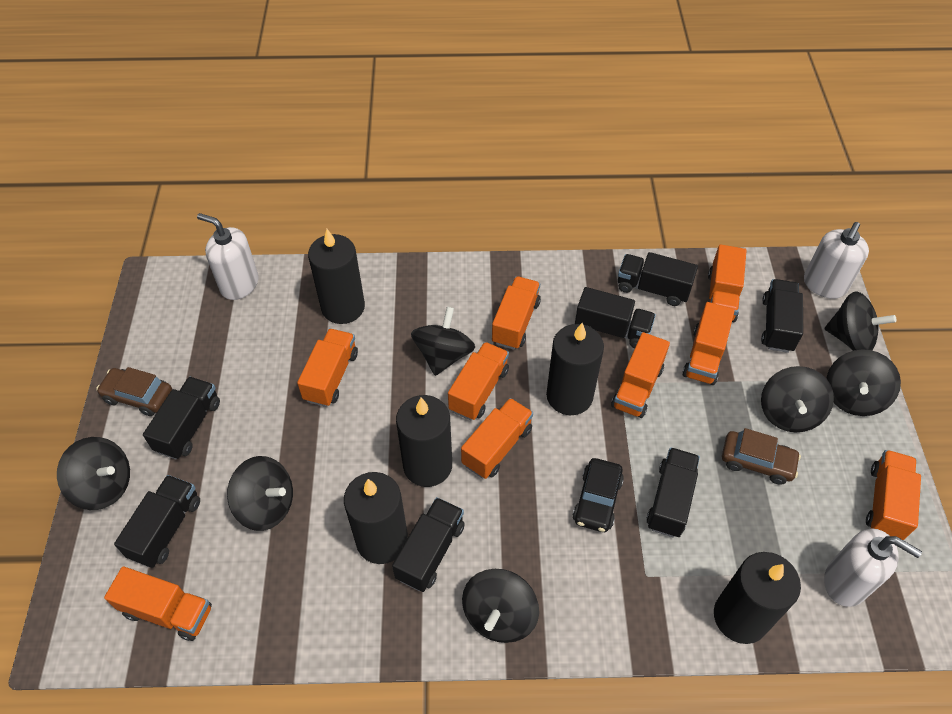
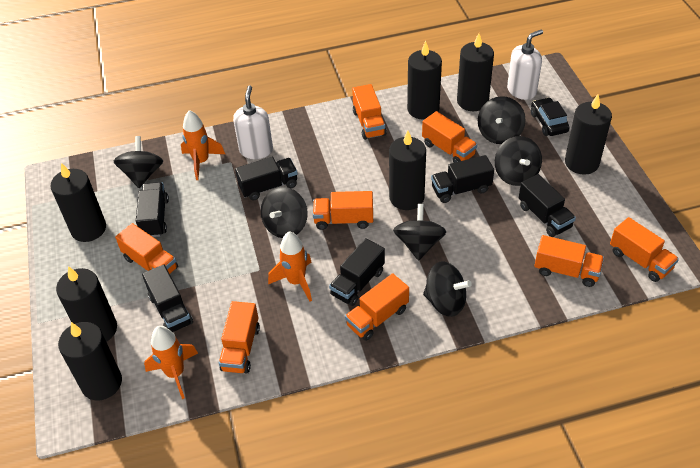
black candle: 5 -> 7
black spinning top: 7 -> 6
black truck: 7 -> 6
brown car: 2 -> 0
orange rocket: 0 -> 3
orange truck: 9 -> 8
white soap dispenser: 3 -> 2

